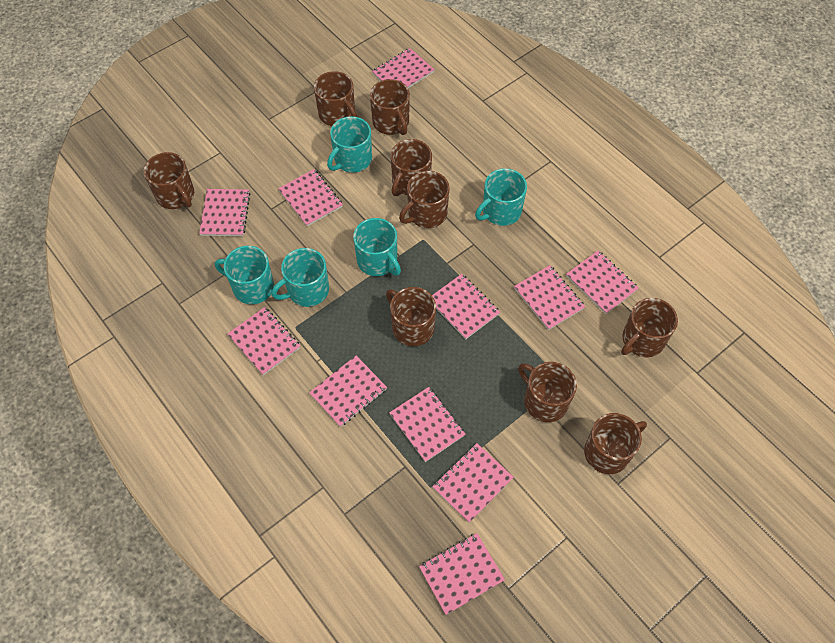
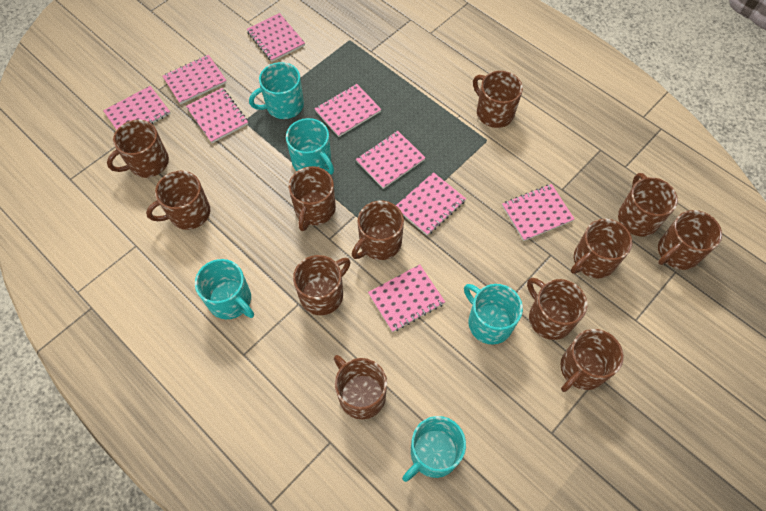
brown mug: 9 -> 12
pink notebook: 11 -> 9

